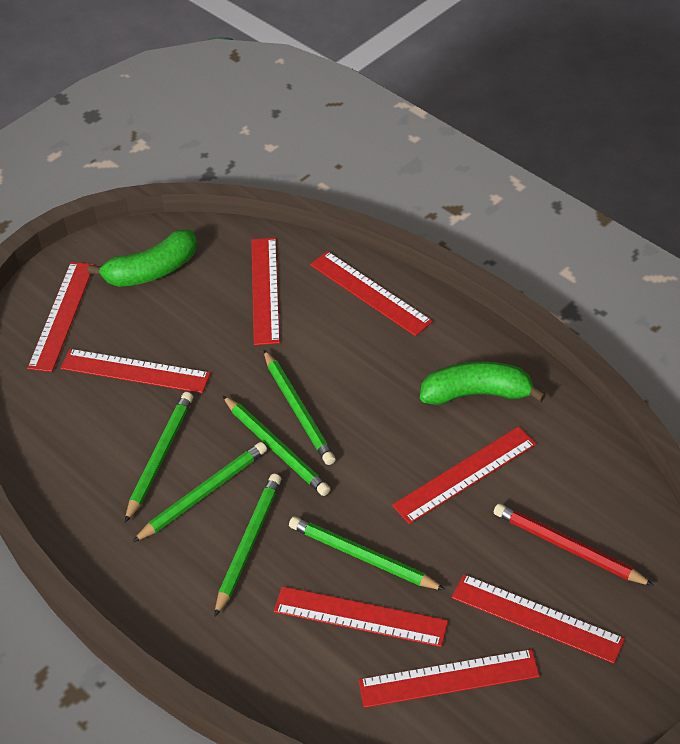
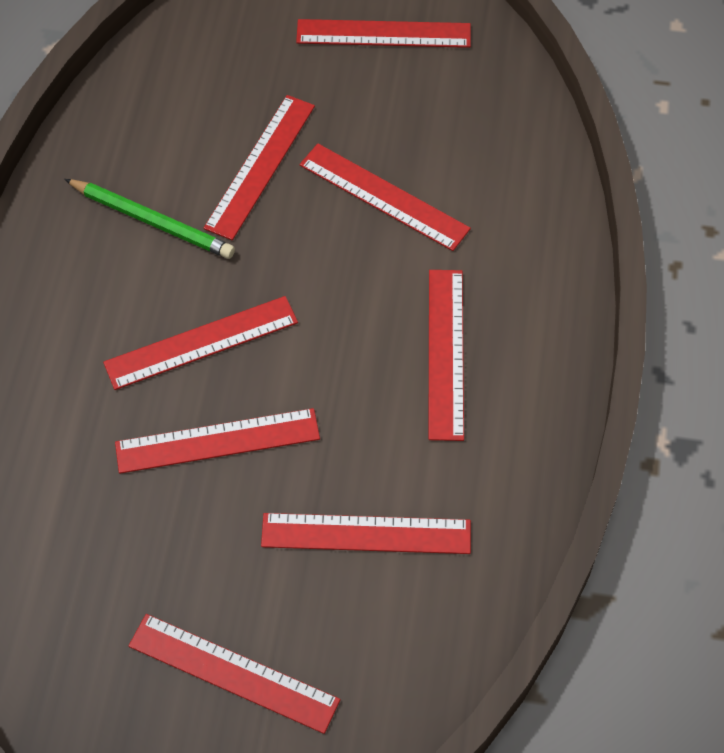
green banana: 2 -> 0
green pencil: 6 -> 1
red pencil: 1 -> 0

